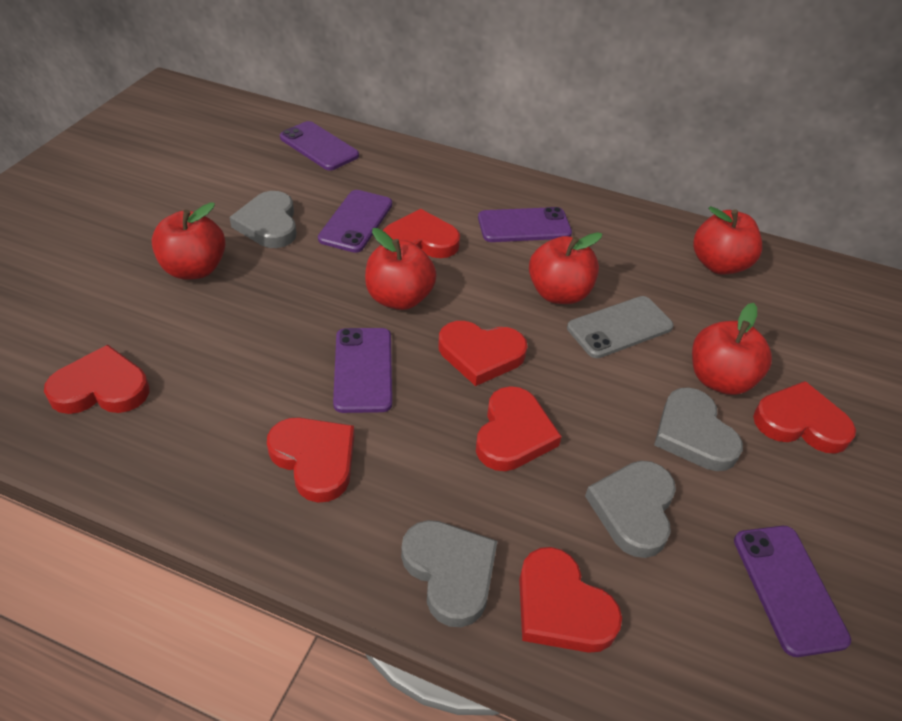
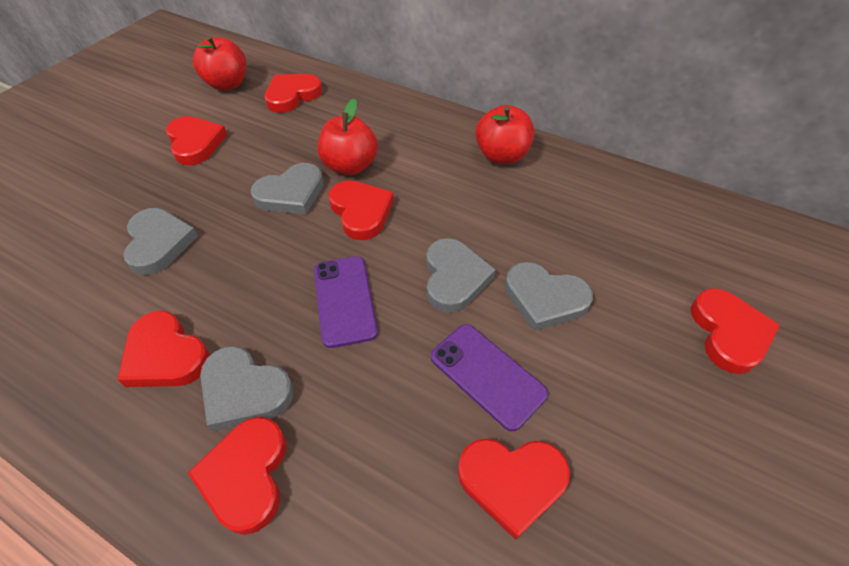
grey heart: 4 -> 5
grey phone: 1 -> 0
purple phone: 5 -> 2
red apple: 5 -> 3

